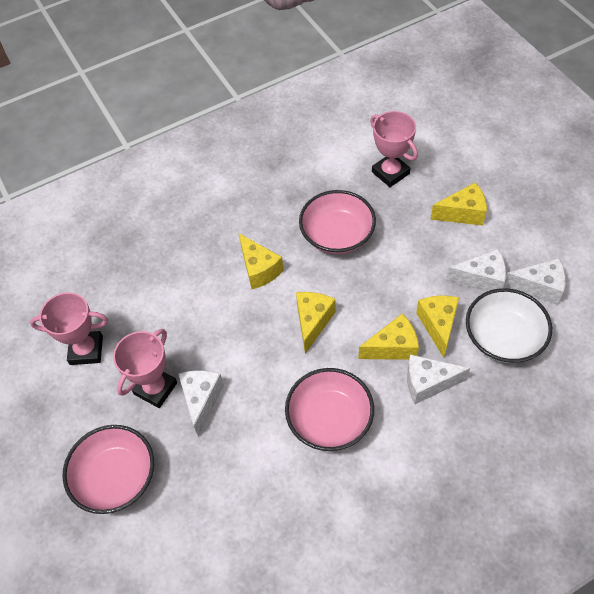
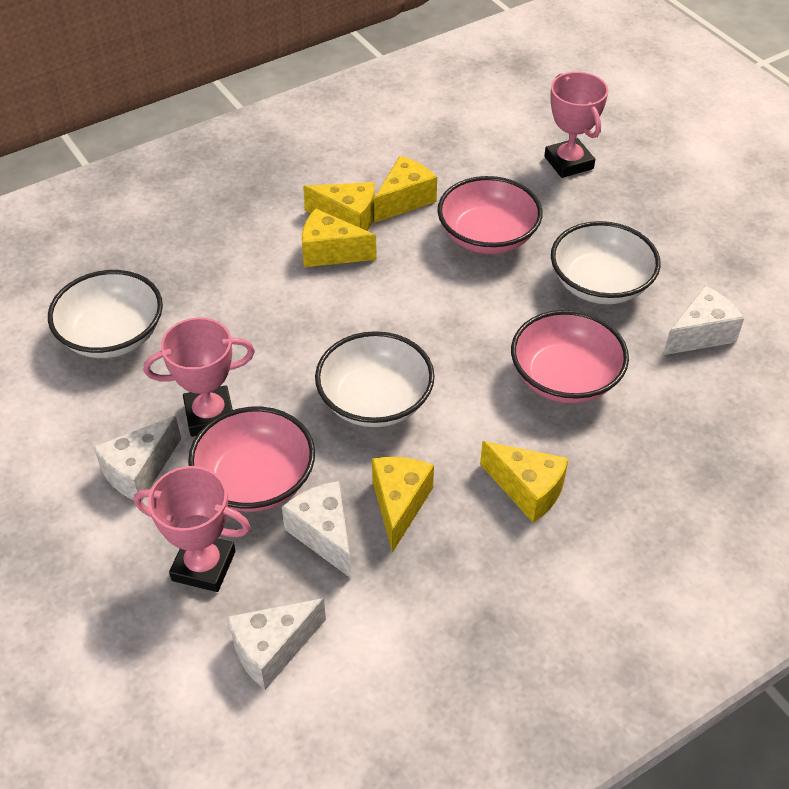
white bowl: 1 -> 3

